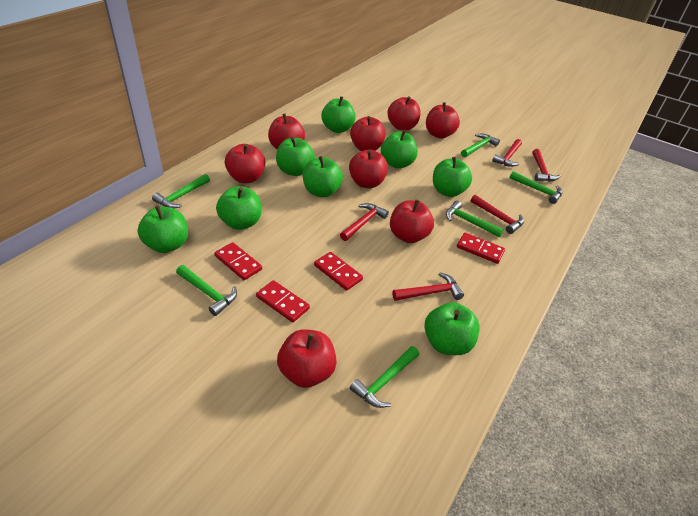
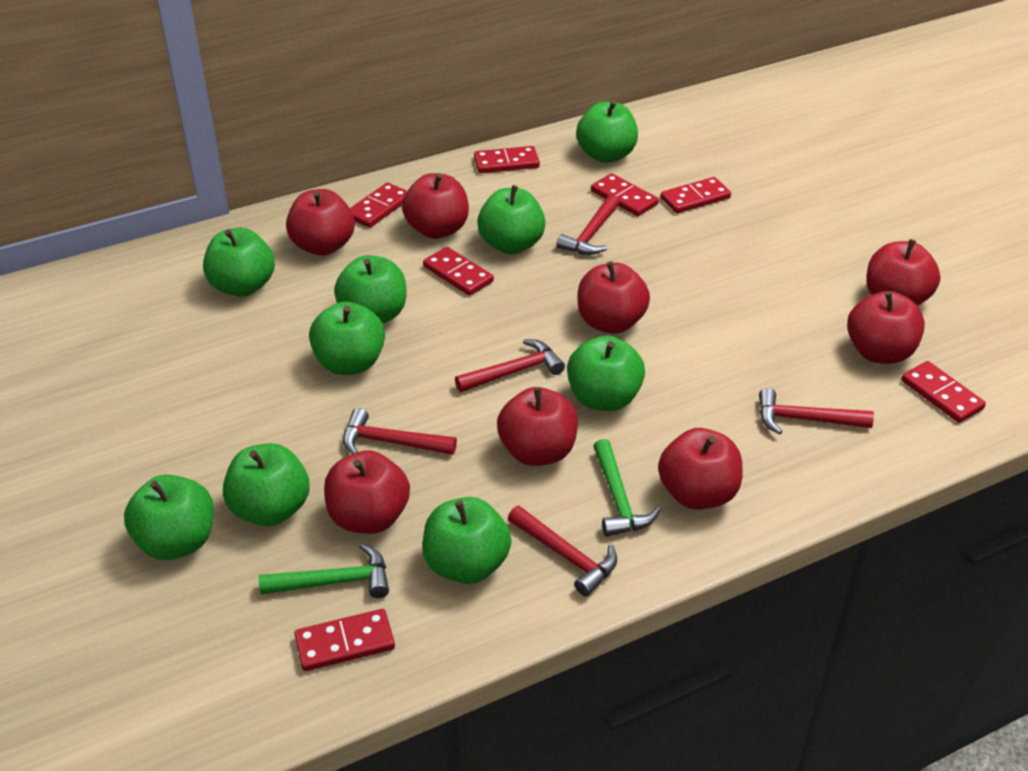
green apple: 8 -> 9
green hammer: 6 -> 2
red domino: 4 -> 7

